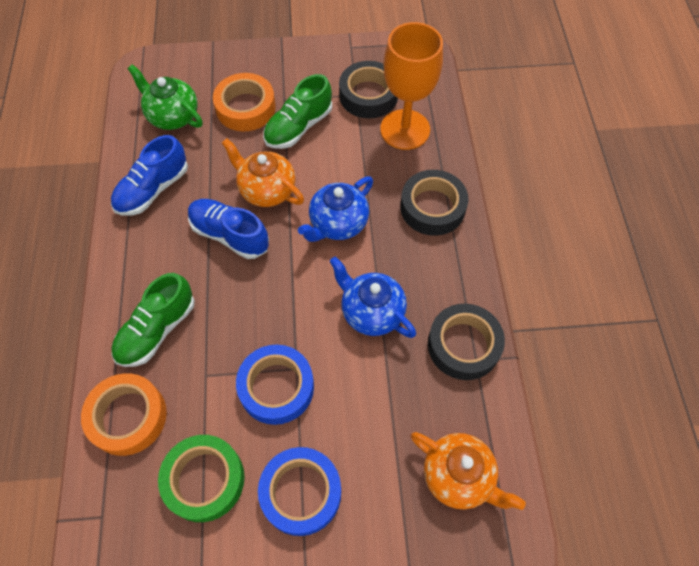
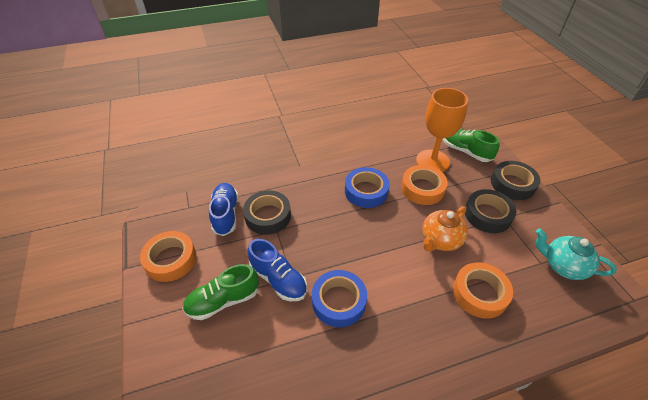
blue teapot: 2 -> 0
green tape: 1 -> 0
green teapot: 1 -> 0
orange tape: 2 -> 3
orange teapot: 2 -> 1
turquoise teapot: 0 -> 1

